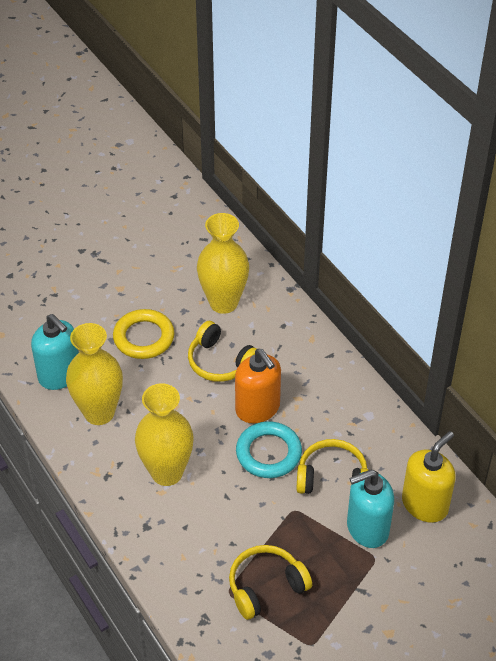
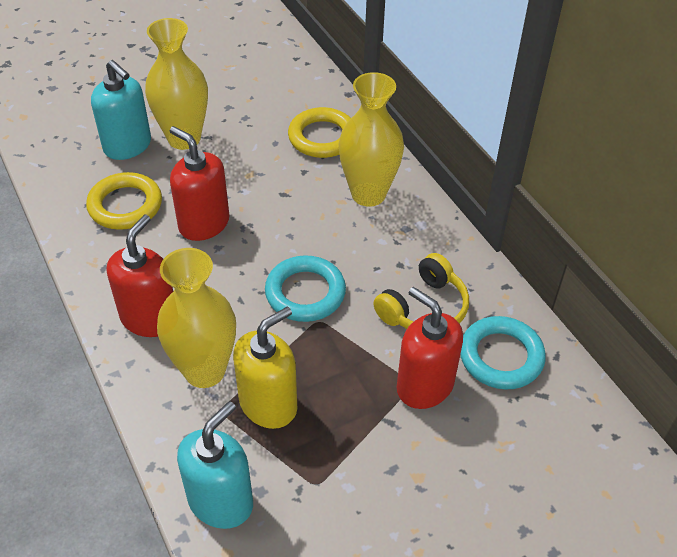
orange soap dispenser: 1 -> 0
red soap dispenser: 0 -> 3
turquoise ring: 1 -> 2
yellow headphones: 3 -> 1
yellow ring: 1 -> 2

